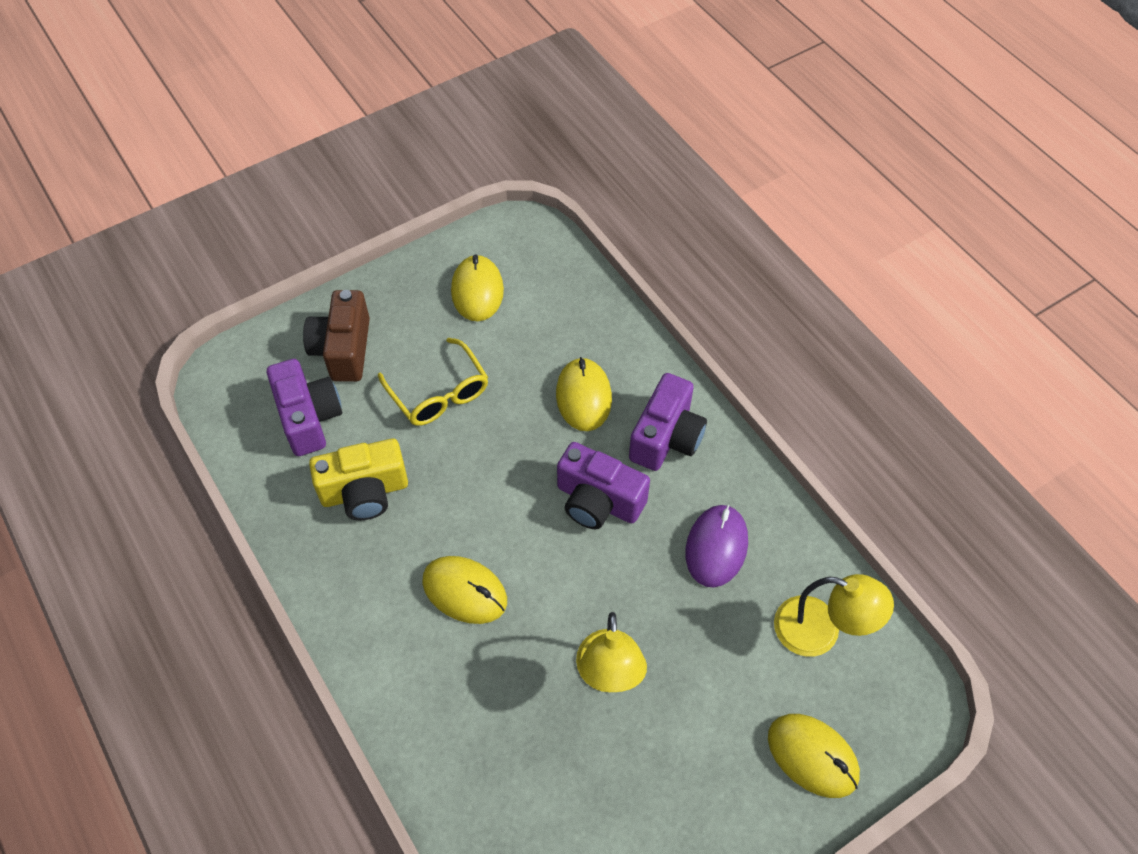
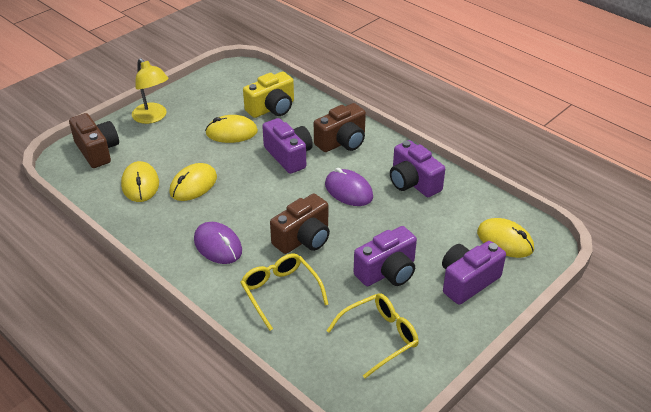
brown camera: 1 -> 3
purple camera: 3 -> 4
purple mouse: 1 -> 2
yellow glasses: 1 -> 2
yellow lamp: 2 -> 1

